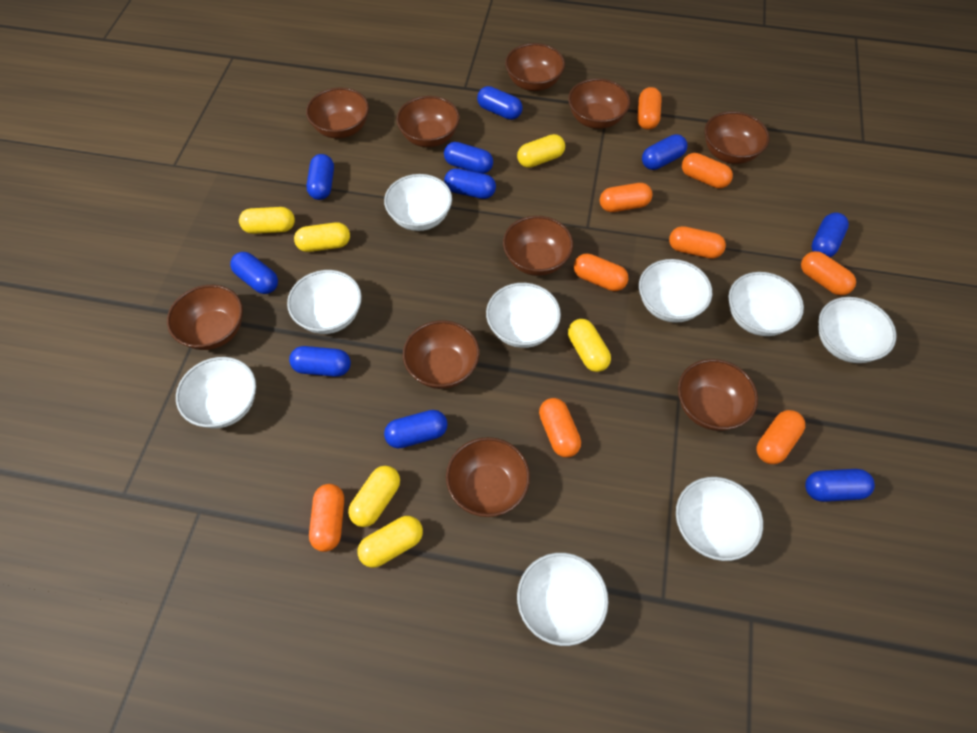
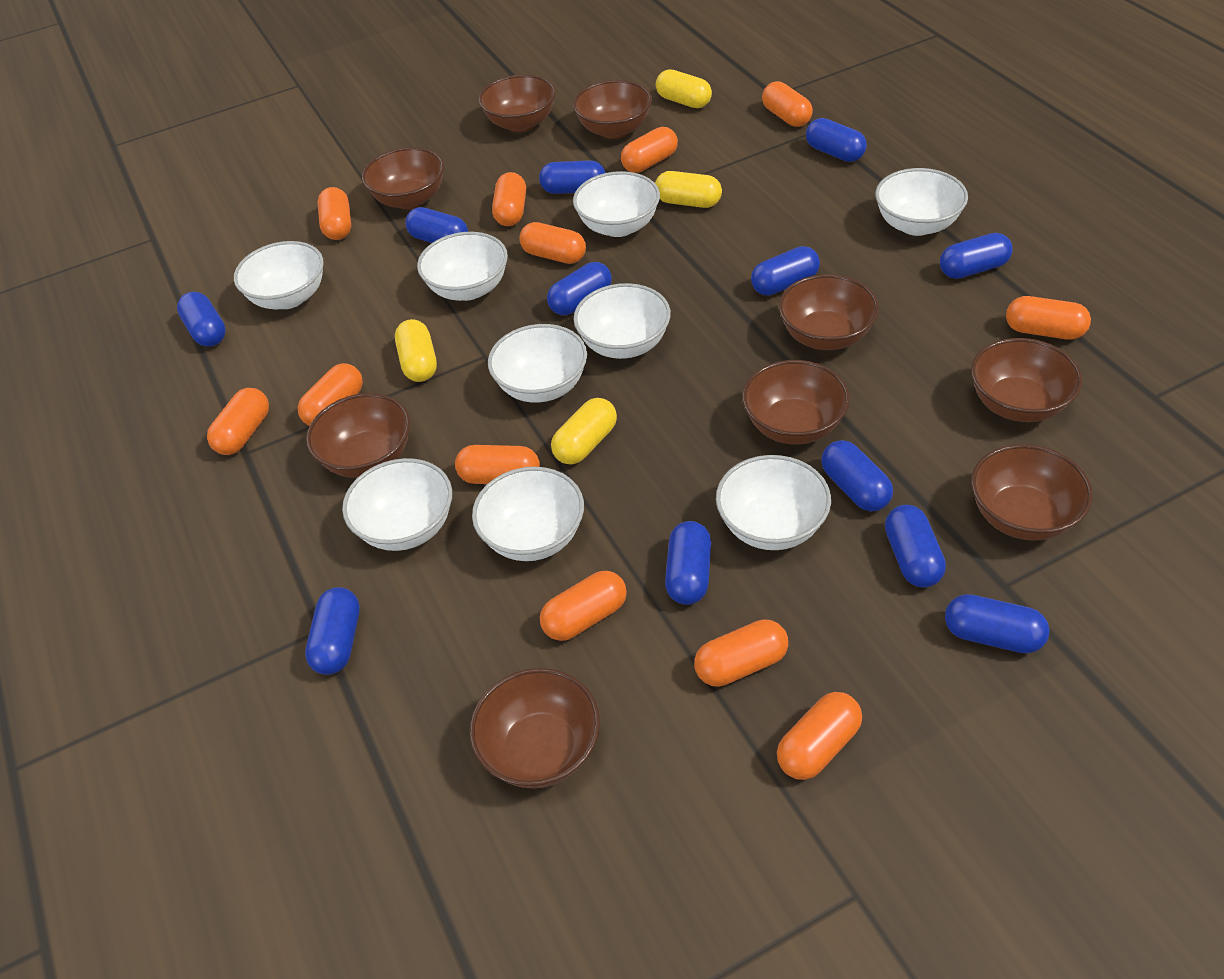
blue capsule: 10 -> 12
brown bowl: 10 -> 9
orange capsule: 9 -> 12
yellow capsule: 6 -> 4

